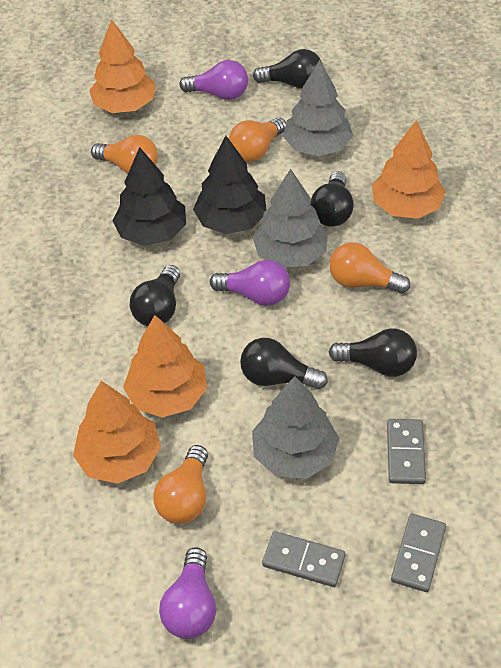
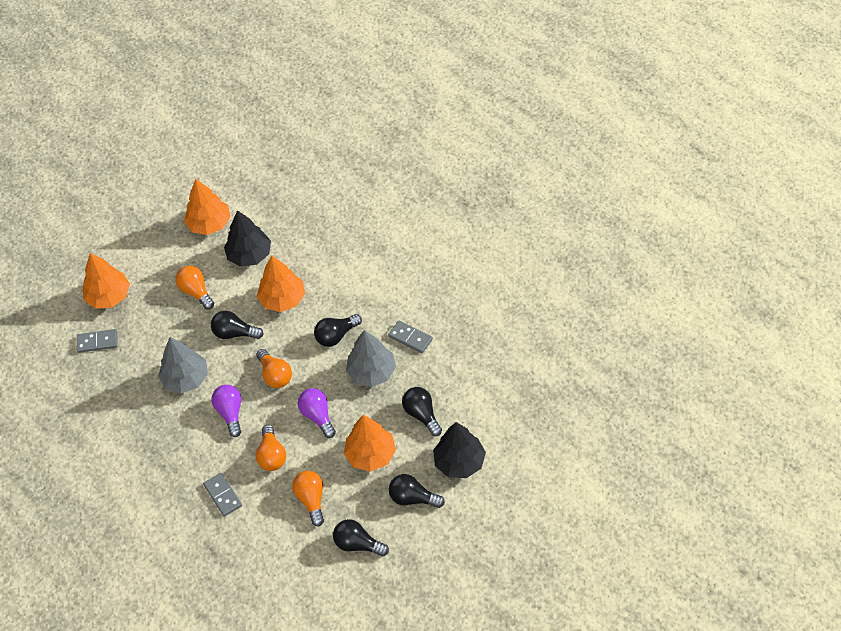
grey tree: 3 -> 2
purple light bulb: 3 -> 2

